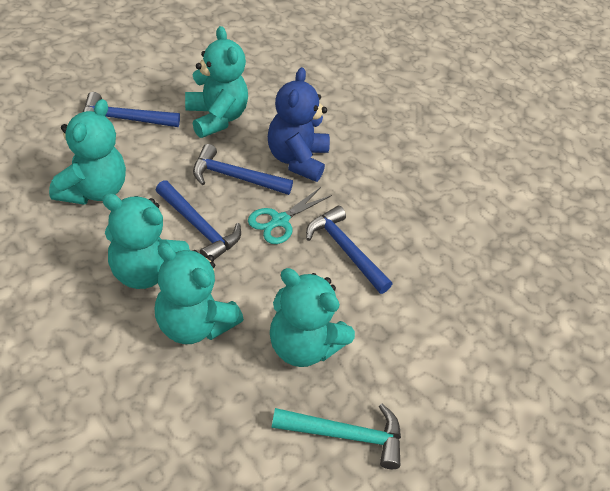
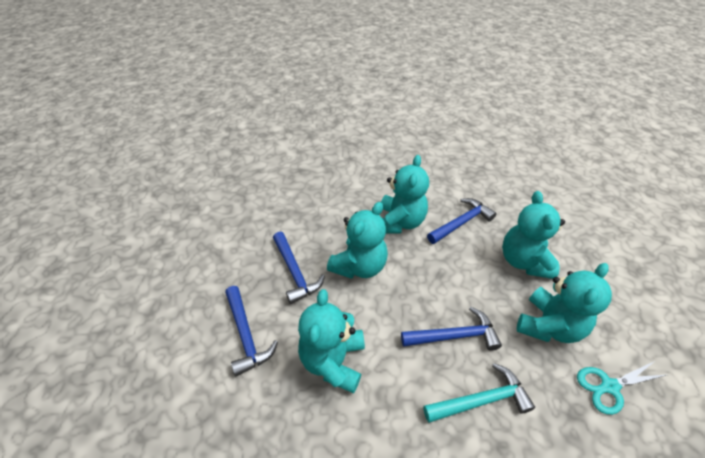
blue teddy bear: 1 -> 0

